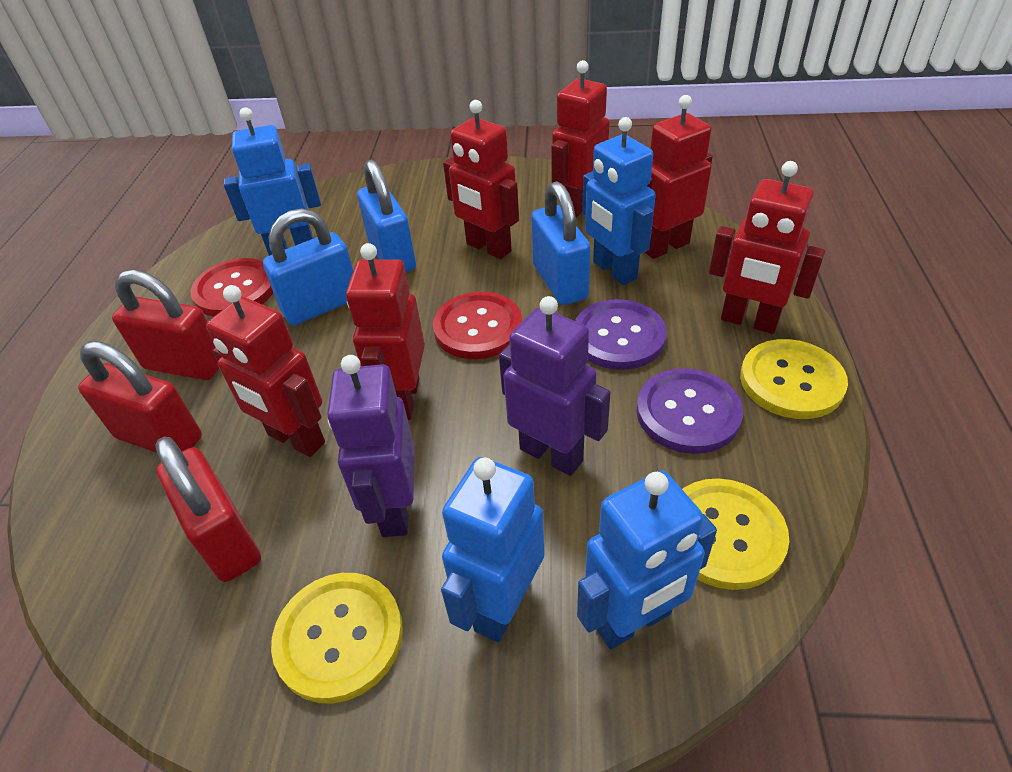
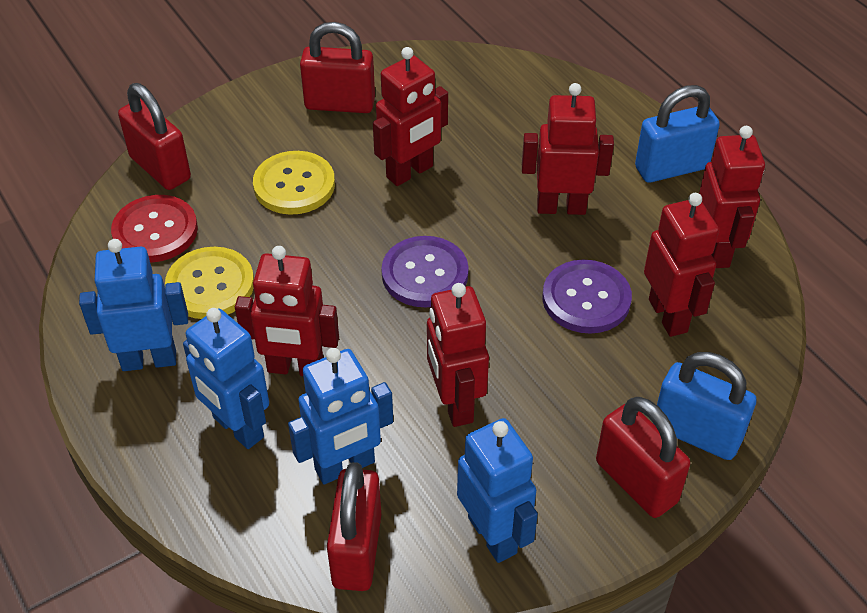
blue padlock: 3 -> 2
purple robot: 2 -> 0
red button: 2 -> 1
red padlock: 3 -> 4
yellow button: 3 -> 2

